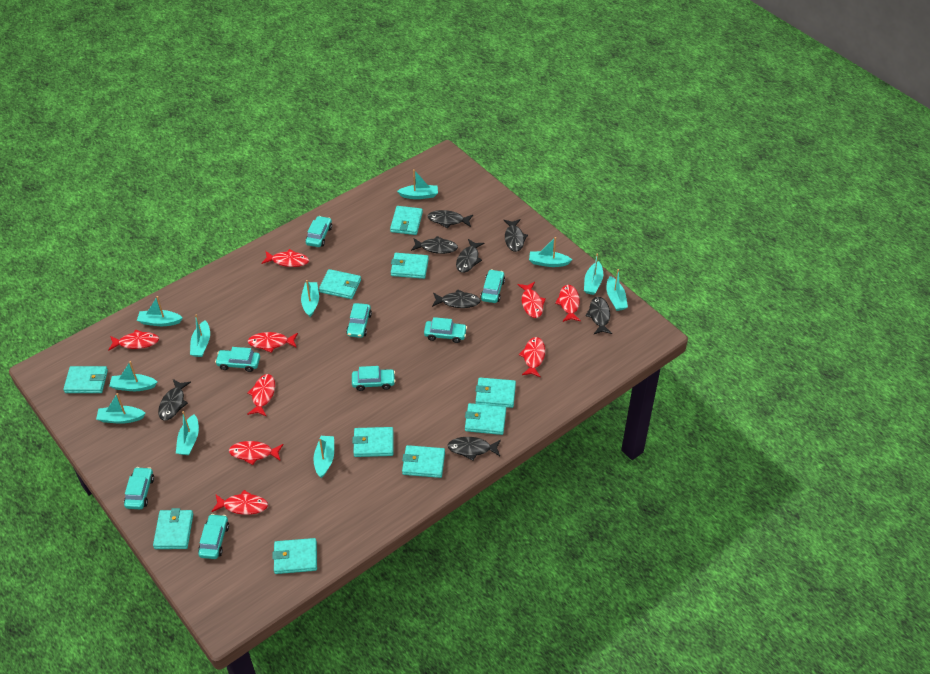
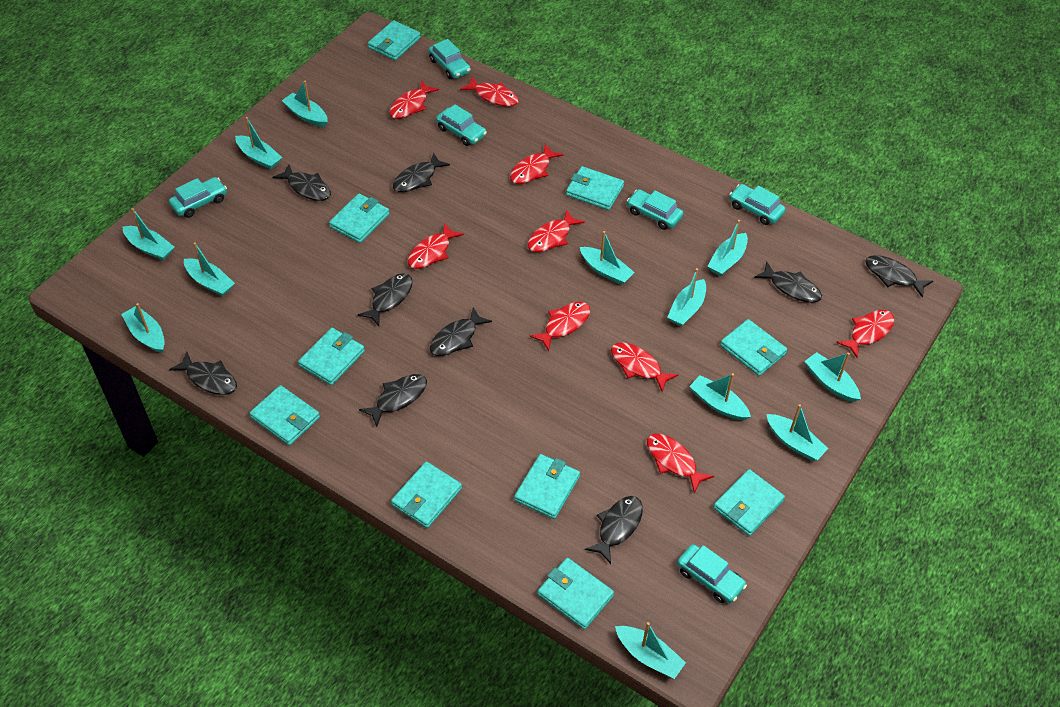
black fish: 8 -> 9
turquoise boat: 11 -> 12
turquoise car: 8 -> 6

